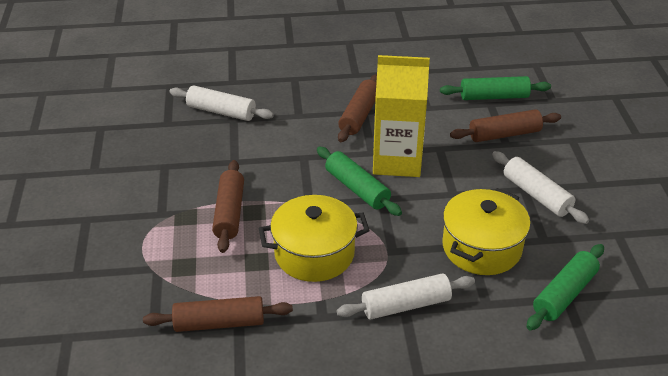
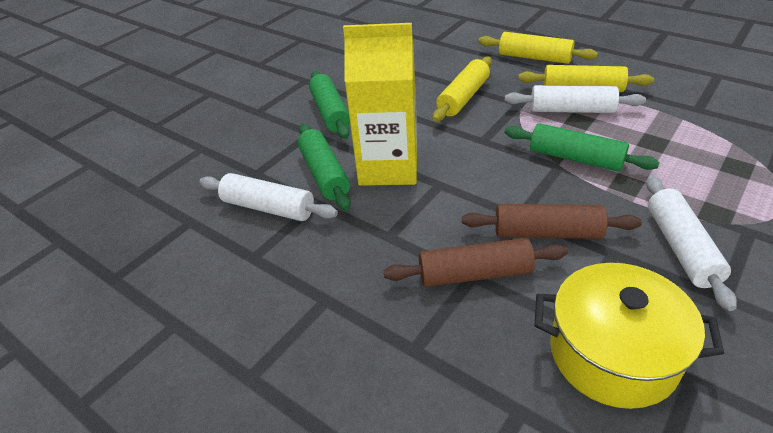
brown rolling pin: 4 -> 2
yellow pot: 2 -> 1
yellow rolling pin: 0 -> 3

